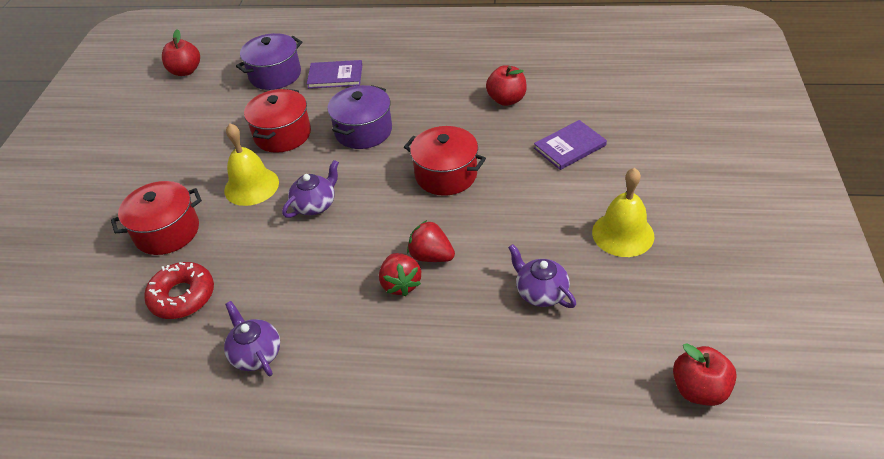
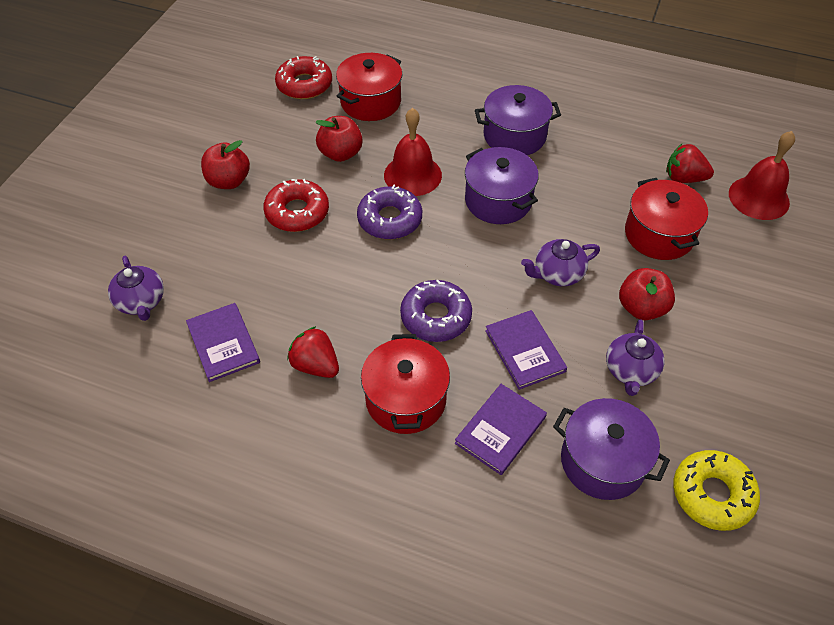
purple book: 2 -> 3
purple donut: 0 -> 2
purple pot: 2 -> 3
red bell: 0 -> 2
red donut: 1 -> 2
yellow bell: 2 -> 0
yellow donut: 0 -> 1

